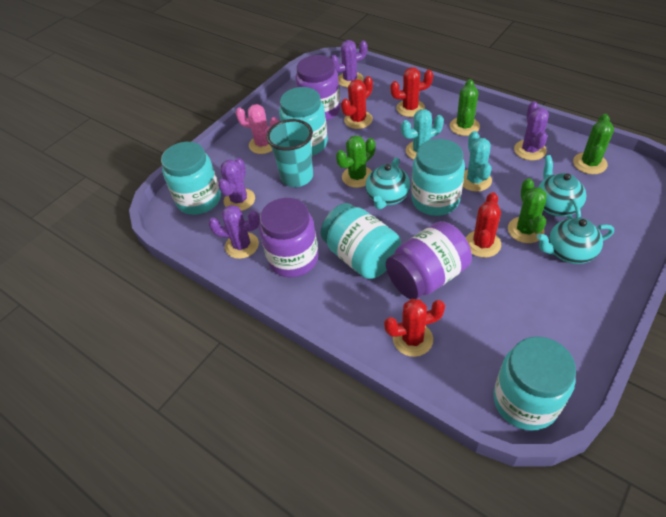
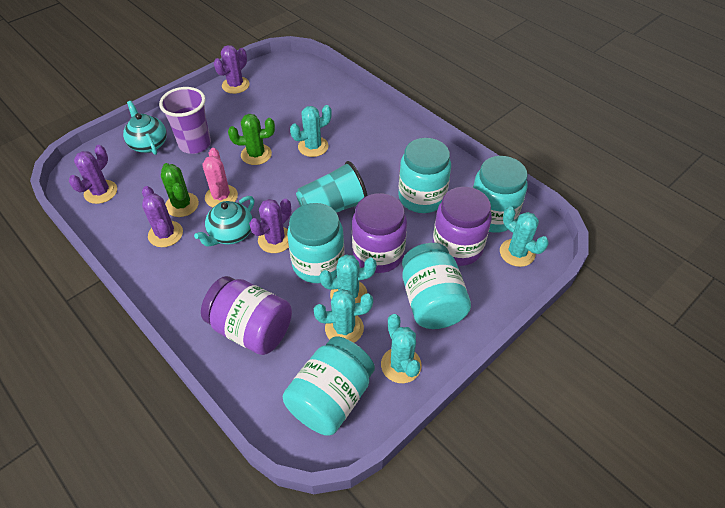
green cactus: 4 -> 2
purple cup: 0 -> 1
red cactus: 4 -> 0
turquoise cactus: 2 -> 5
turquoise teapot: 3 -> 2

